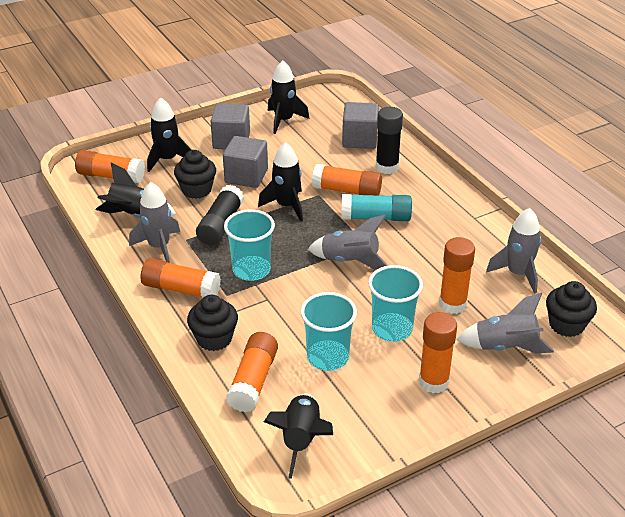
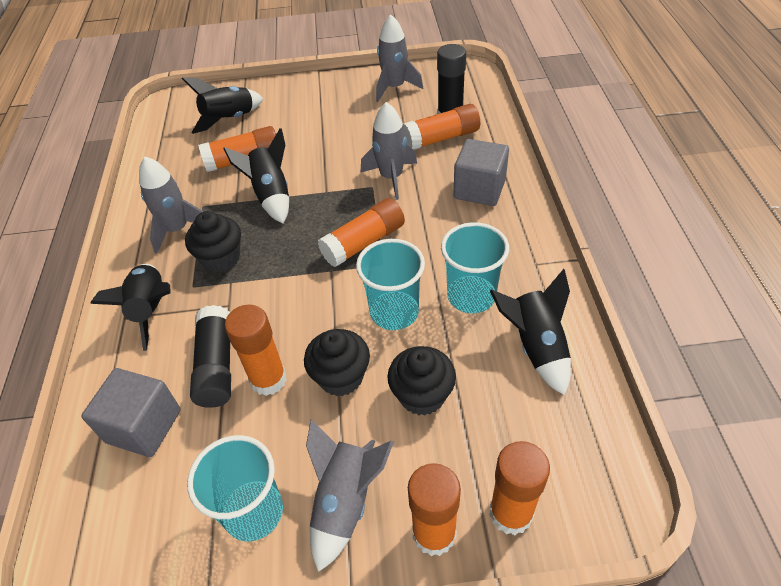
black rocket: 5 -> 4
grey cube: 3 -> 2
turquoise glue stick: 1 -> 0

